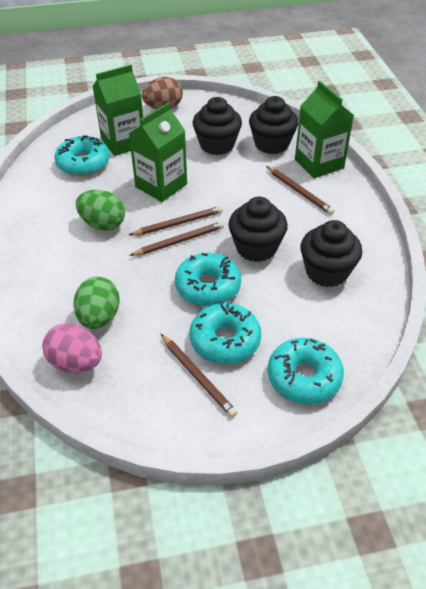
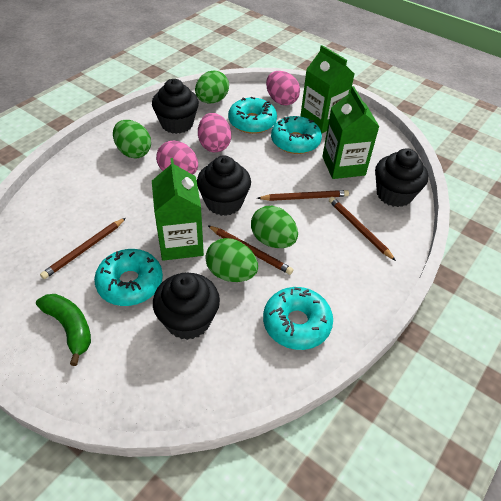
brown egg: 1 -> 0
green banana: 0 -> 1
green egg: 2 -> 4
pink egg: 1 -> 3

